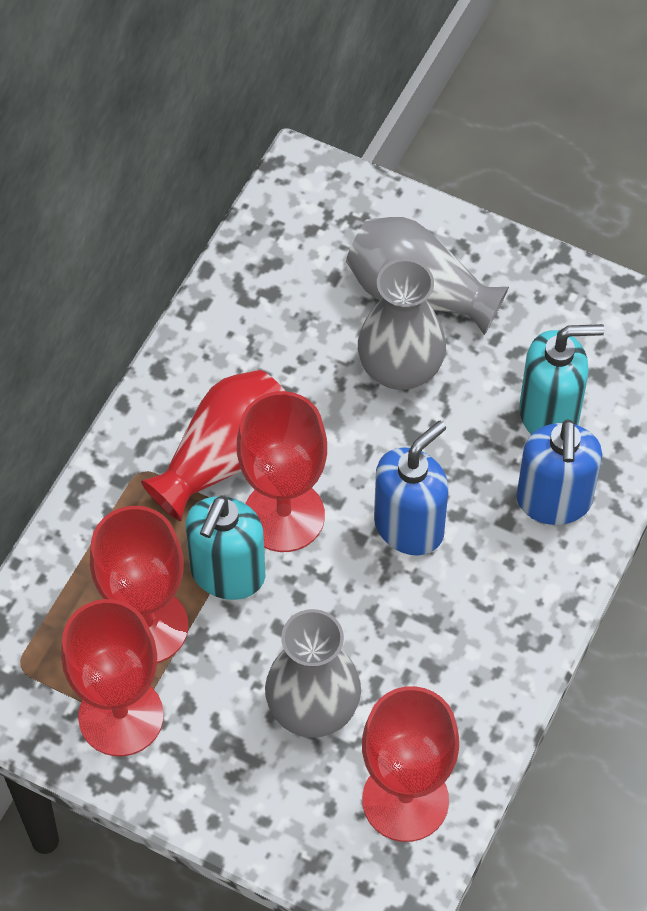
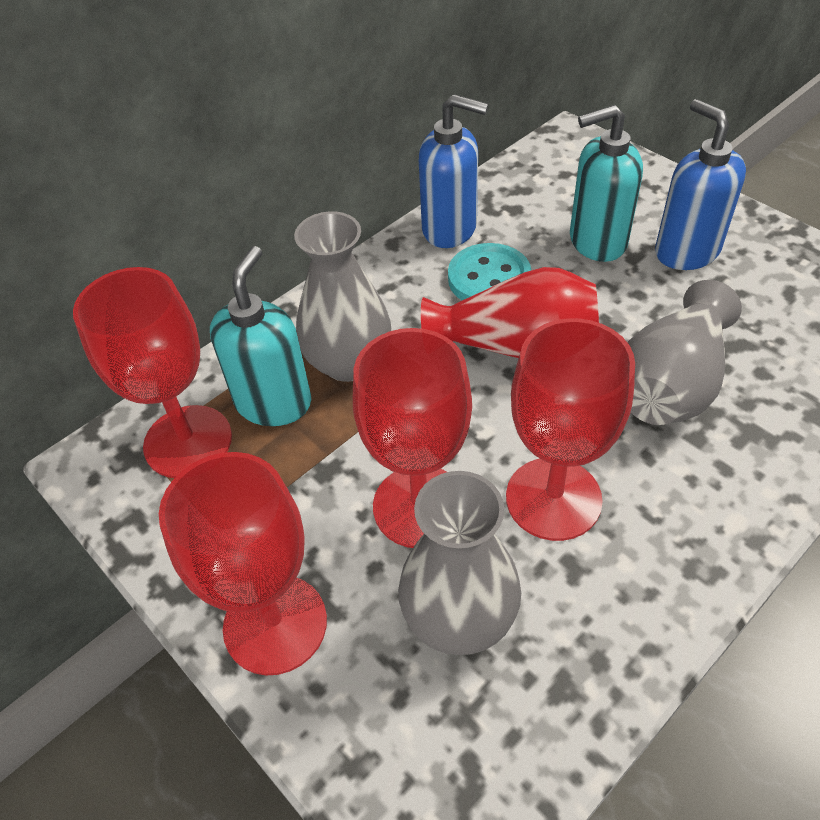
turquoise button: 0 -> 1

